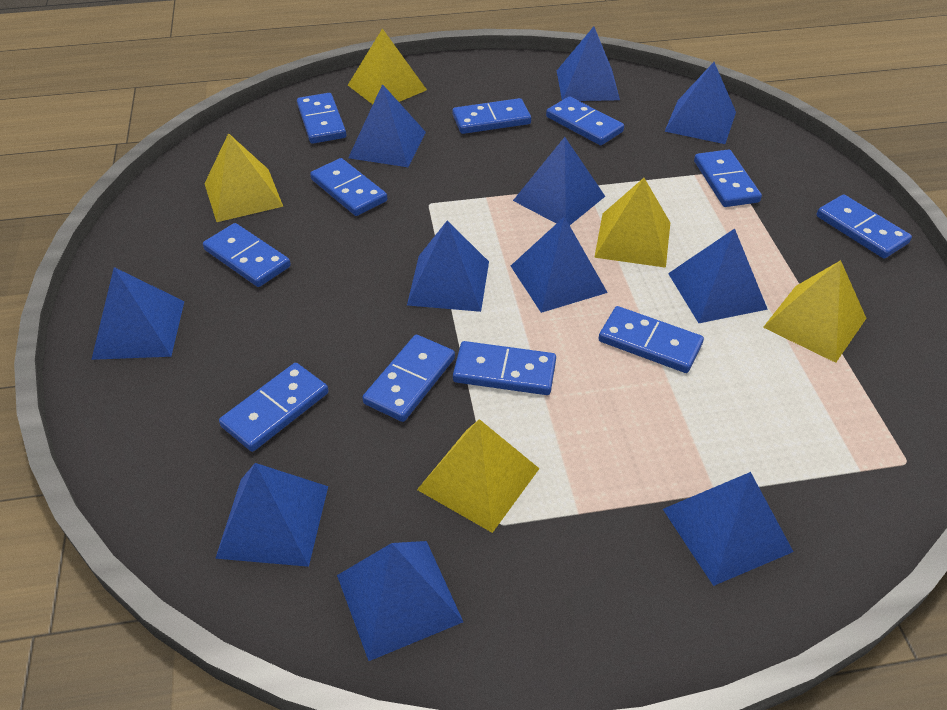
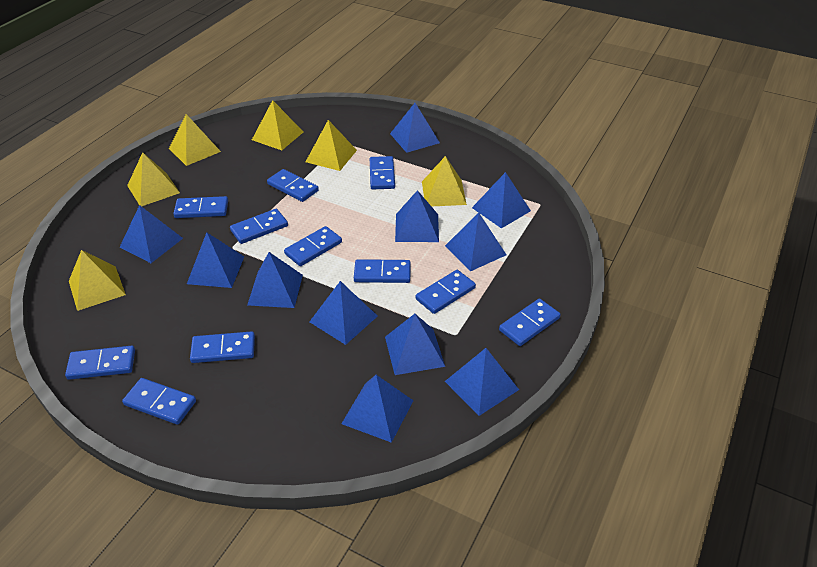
yellow pyramid: 5 -> 6

